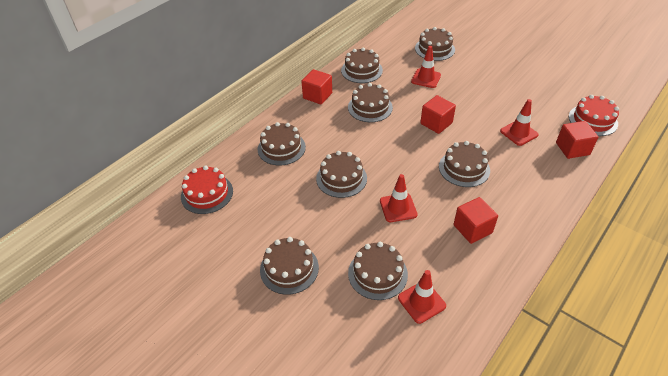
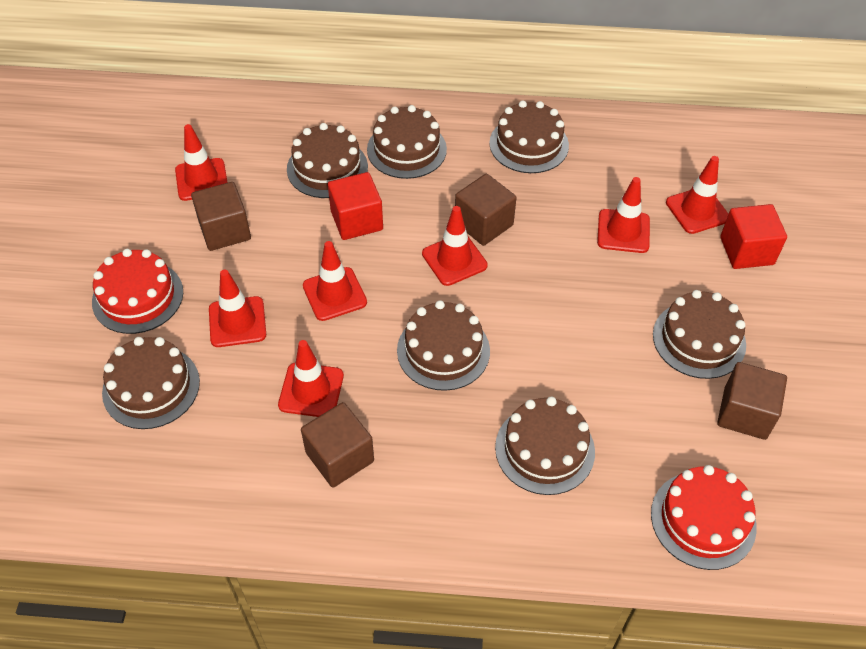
brown cake: 8 -> 7
brown cube: 0 -> 4
red cube: 4 -> 2
red traffic cone: 4 -> 7

